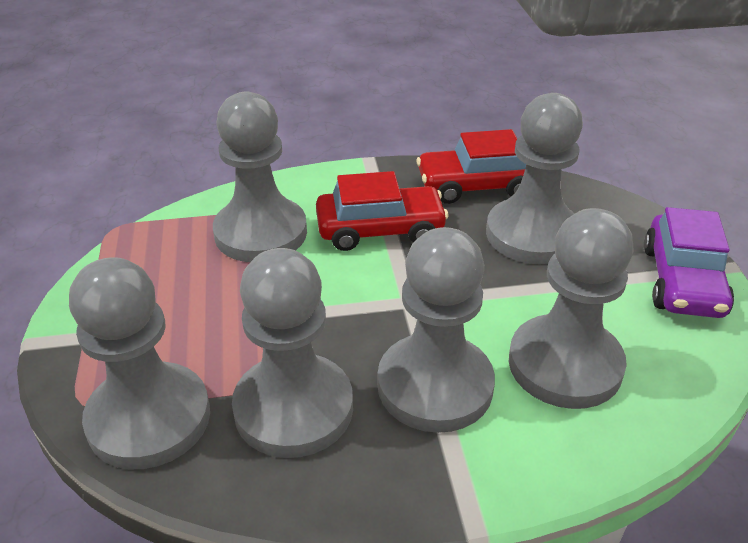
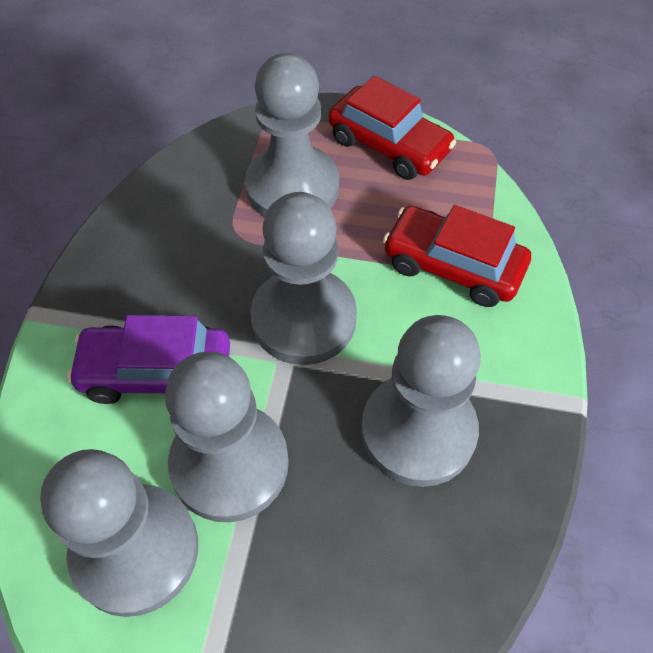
grey pawn: 6 -> 5

